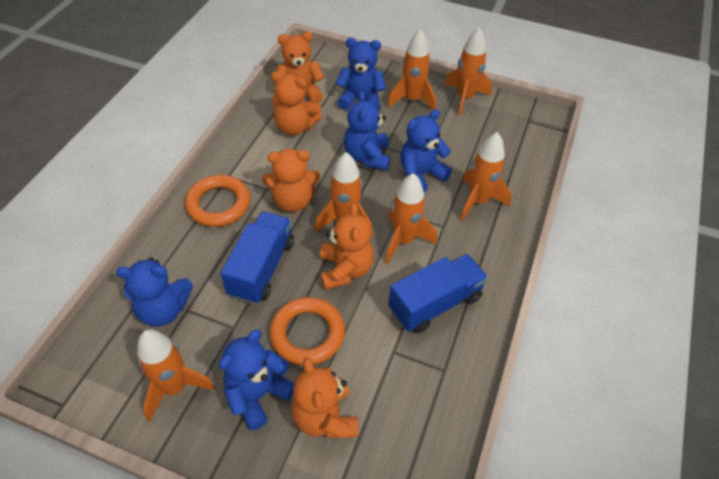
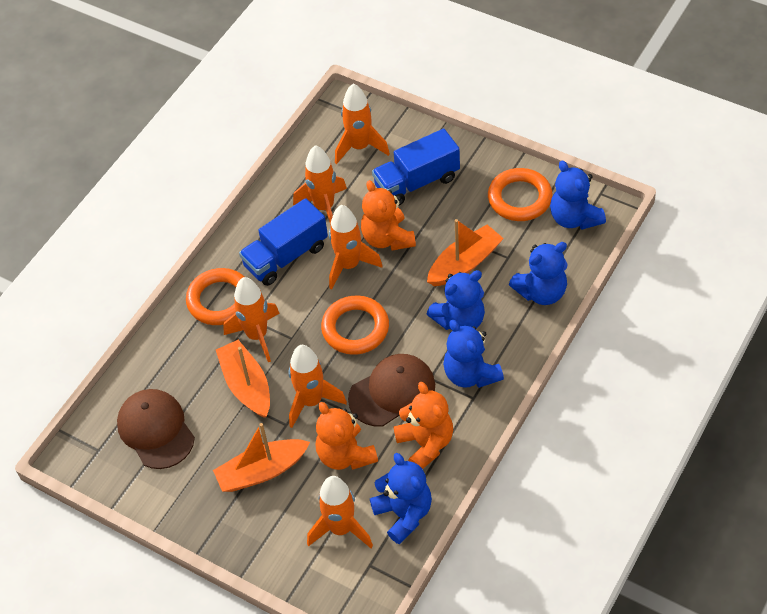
brown cap: 0 -> 2
orange boat: 0 -> 3
orange ring: 2 -> 3
orange teddy bear: 5 -> 3

